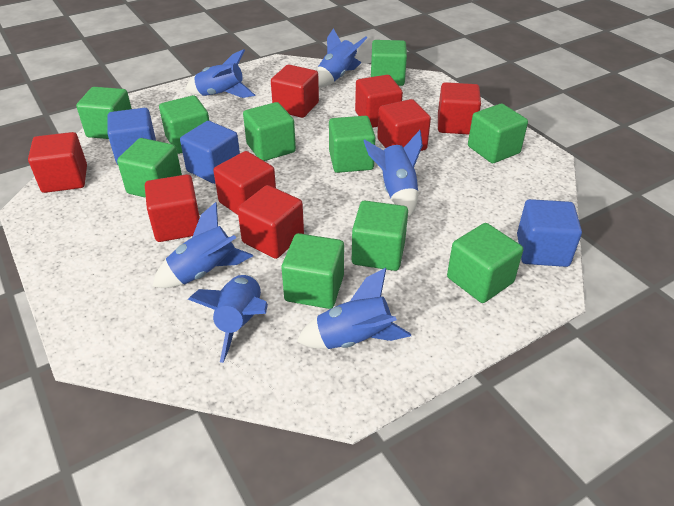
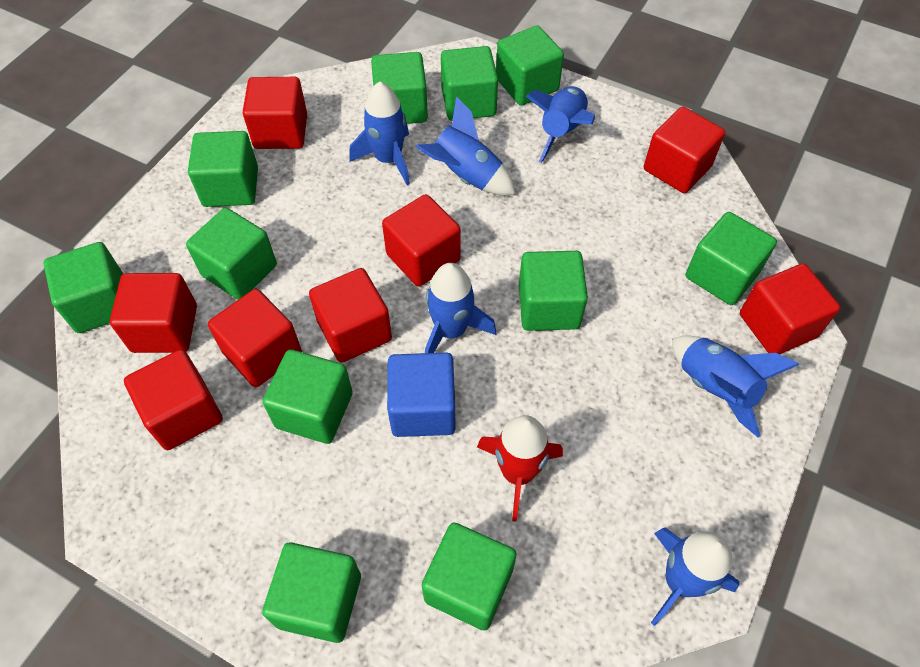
blue cube: 3 -> 1
green cube: 10 -> 11
red rocket: 0 -> 1

